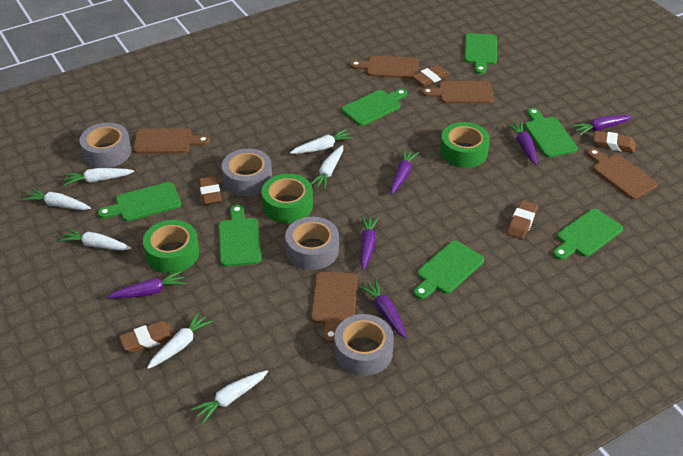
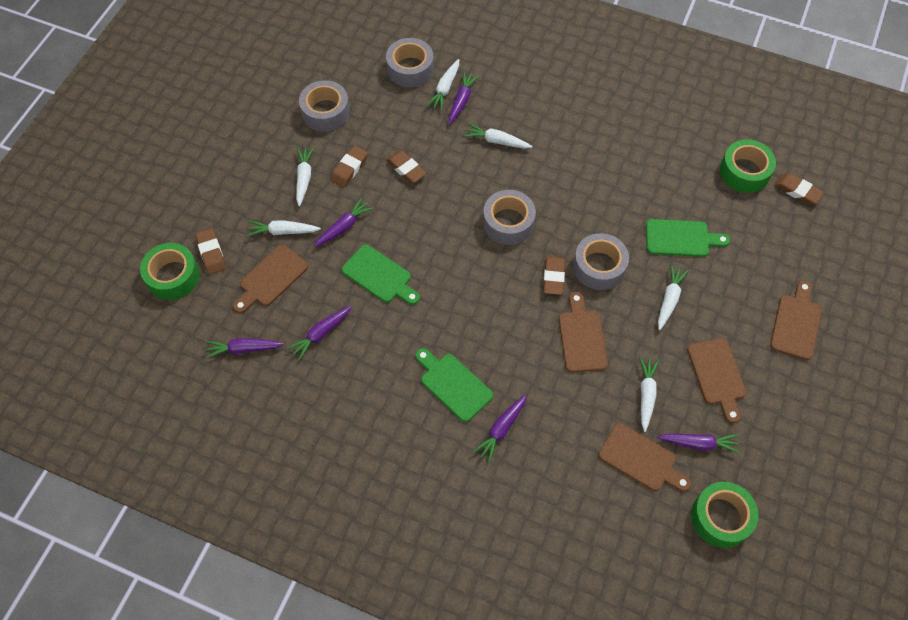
green cutting board: 7 -> 3
white carrot: 7 -> 6

